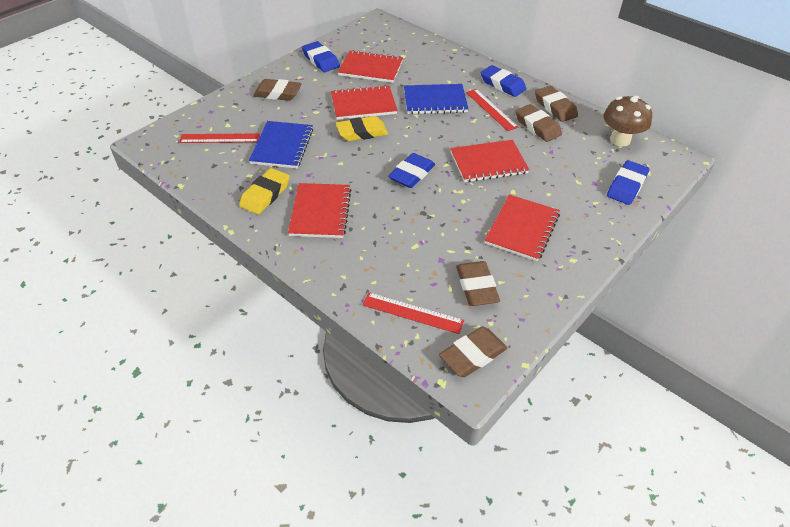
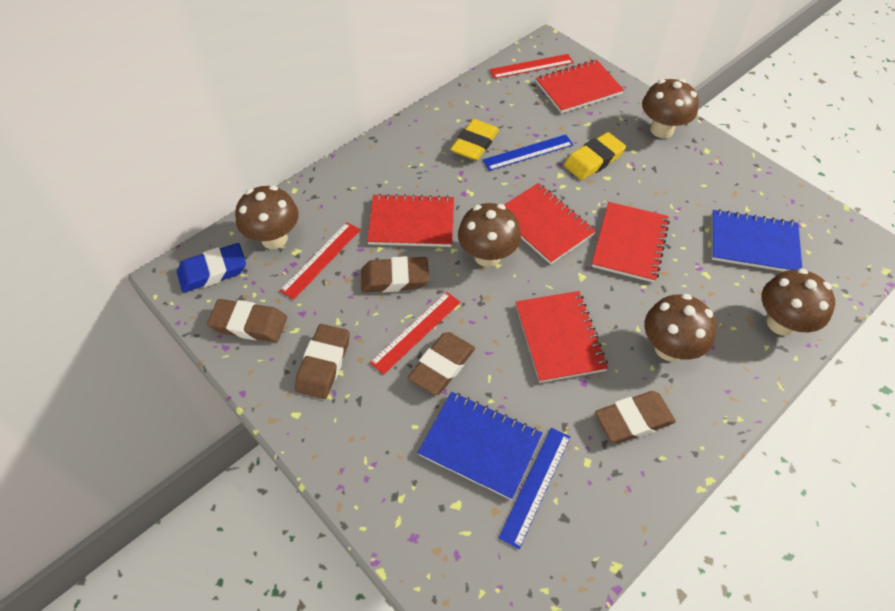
blue eraser: 4 -> 1
blue ruler: 0 -> 2
brown mushroom: 1 -> 5

